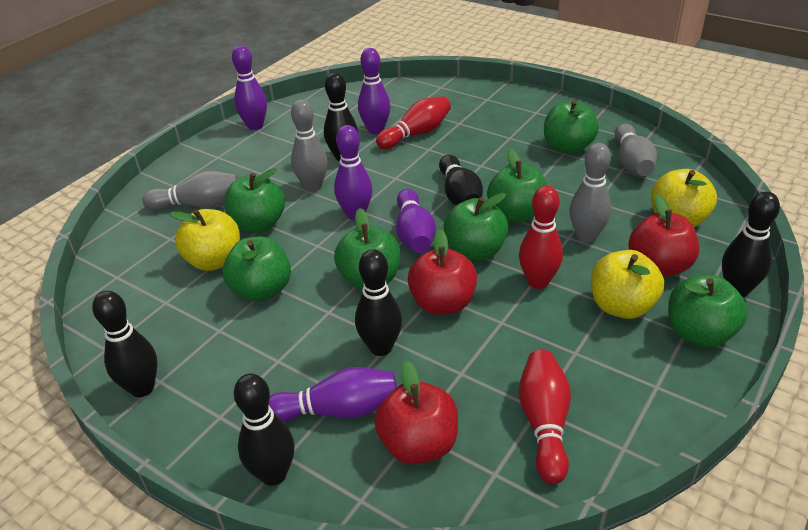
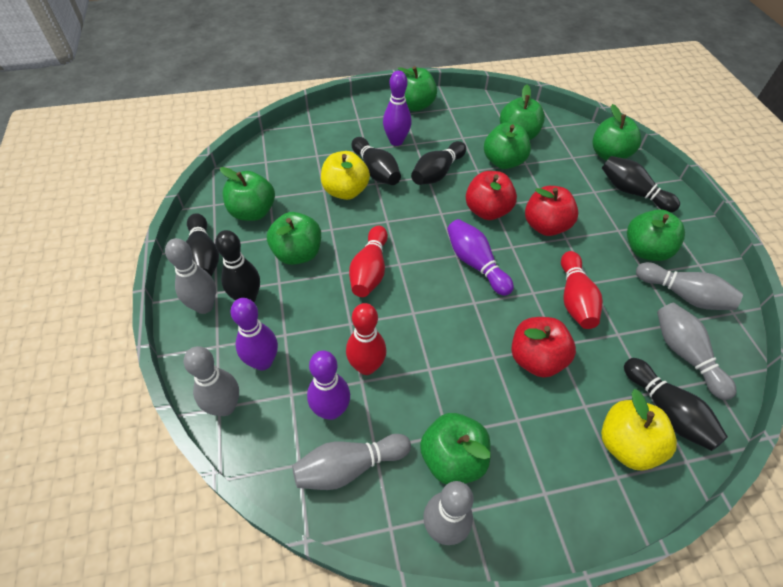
green apple: 7 -> 8
grey bowling pin: 4 -> 6
purple bowling pin: 5 -> 4
yellow apple: 3 -> 2

